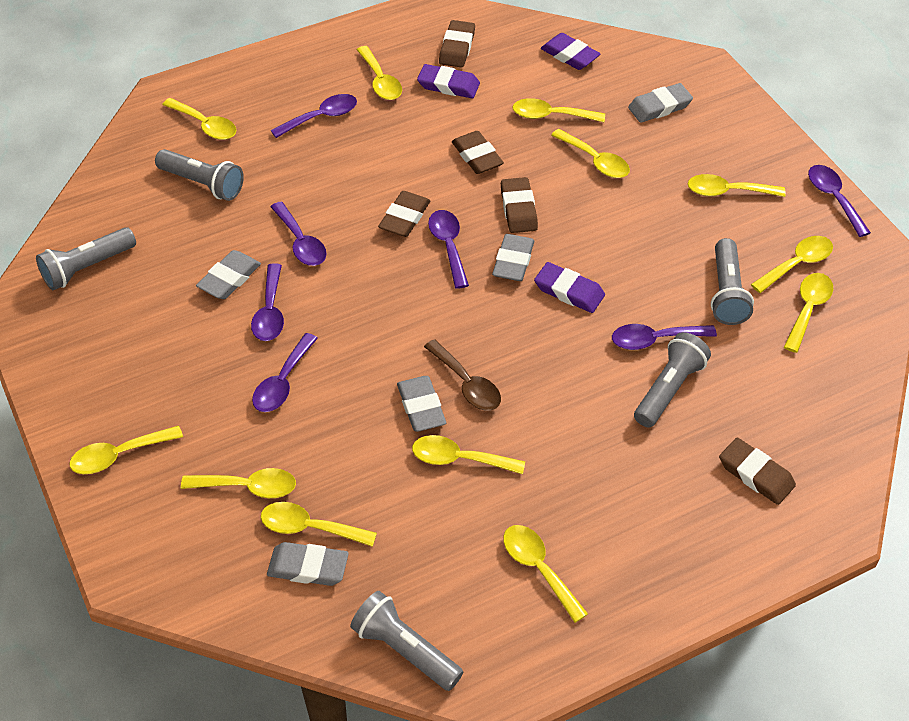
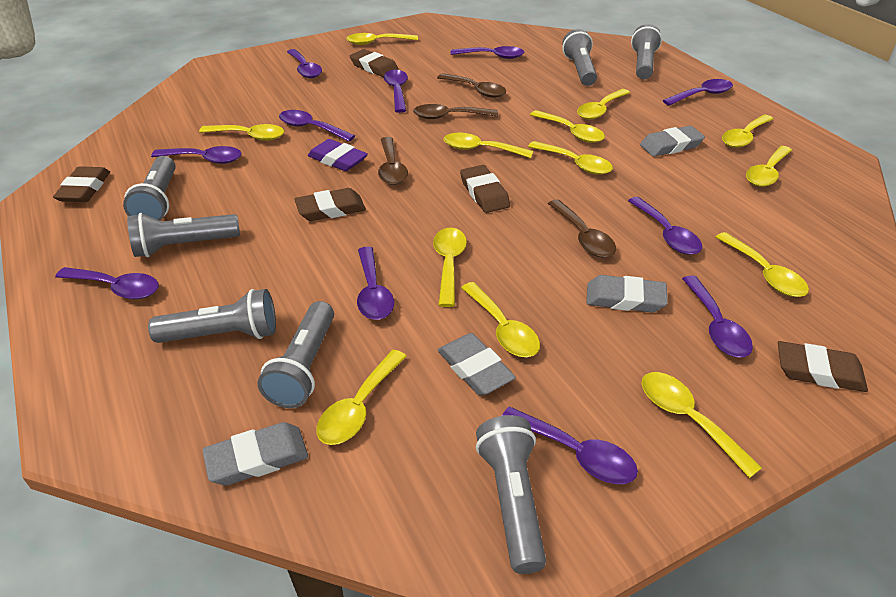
brown spoon: 1 -> 4
grey eraser: 5 -> 4
grey flashlight: 5 -> 7
purple eraser: 3 -> 1
purple spoon: 7 -> 11
yellow spoon: 12 -> 13

